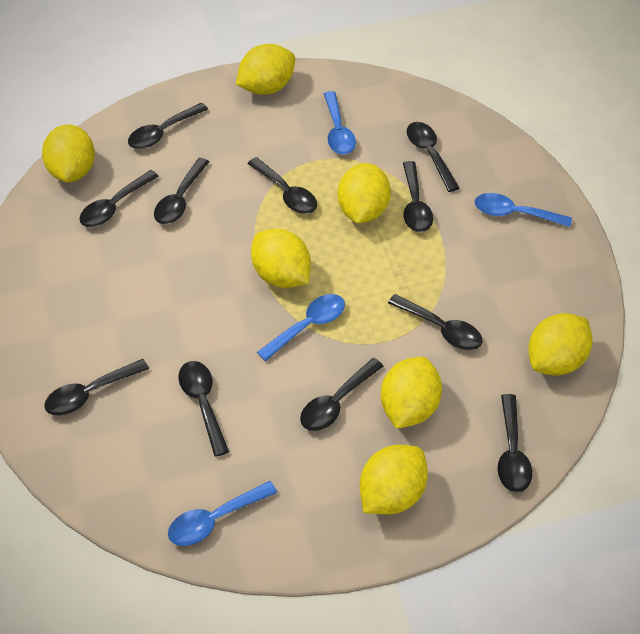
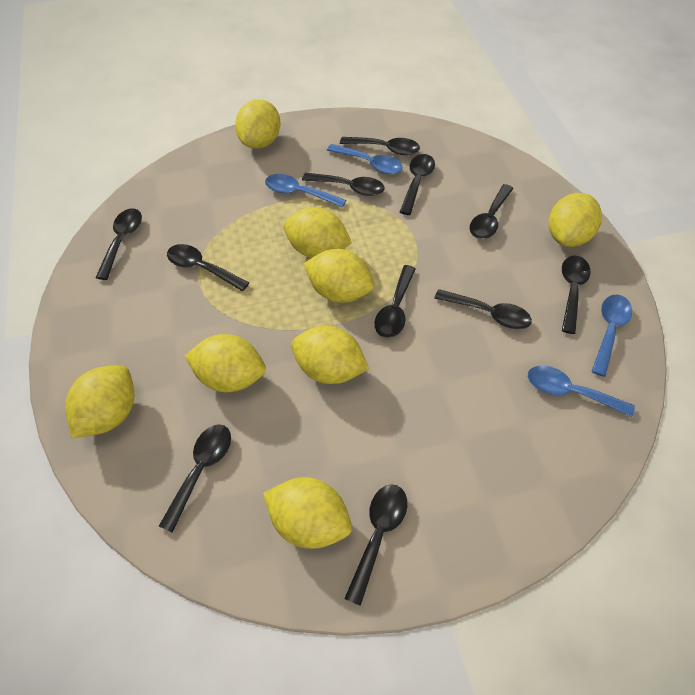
yellow lemon: 7 -> 8

